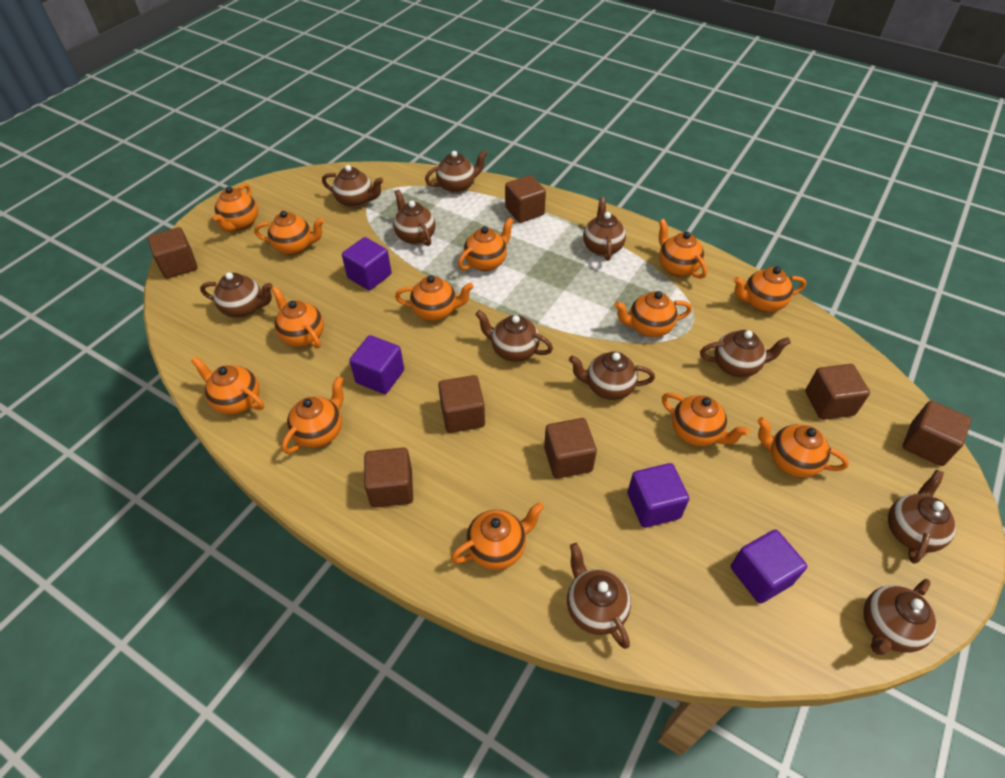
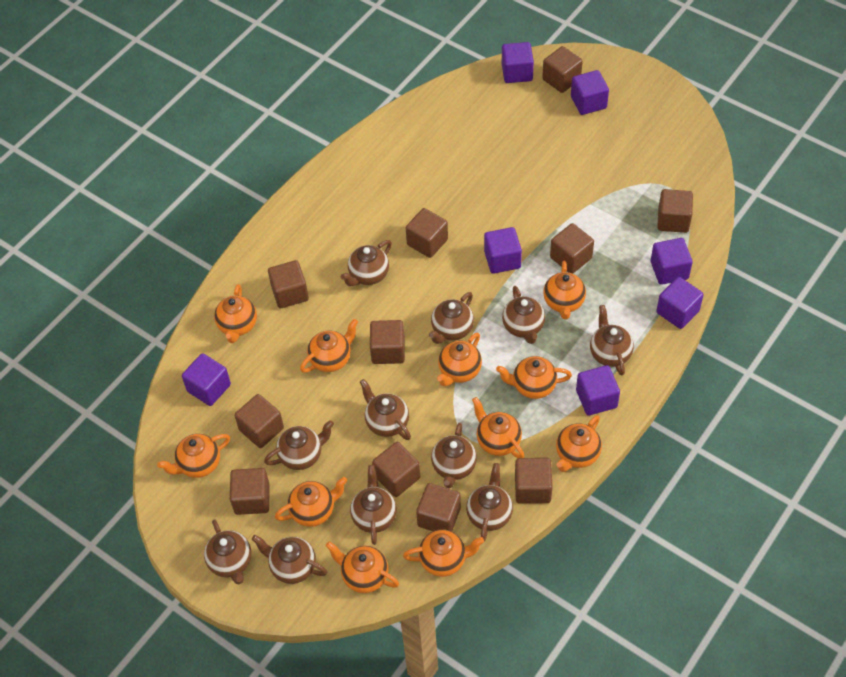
brown cube: 7 -> 11
orange teapot: 13 -> 11
purple cube: 4 -> 7

